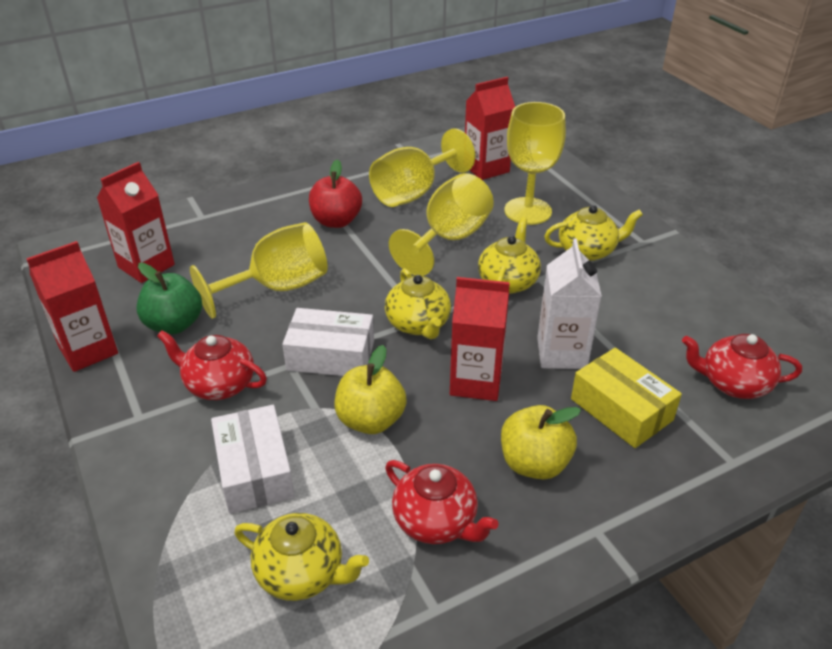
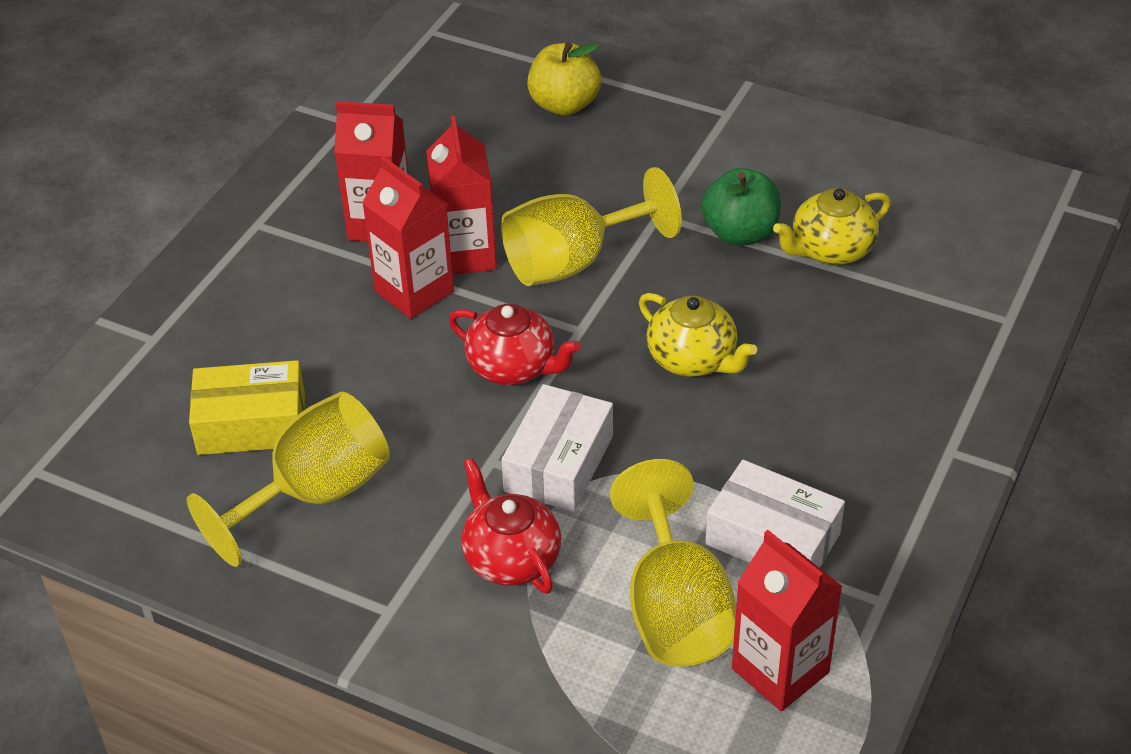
red apple: 1 -> 0
red teapot: 3 -> 2
white carton: 1 -> 0
yellow apple: 2 -> 1
yellow goblet: 4 -> 3
yellow teapot: 4 -> 2

